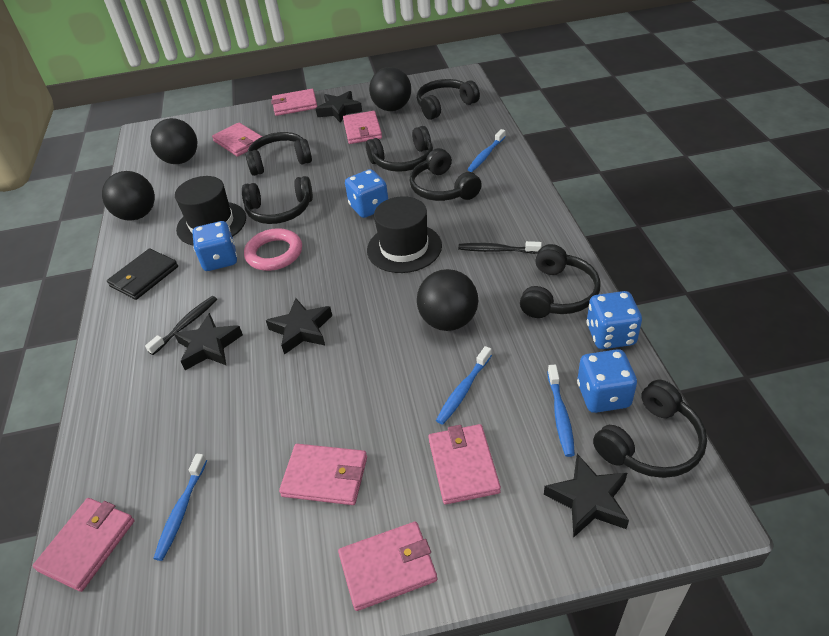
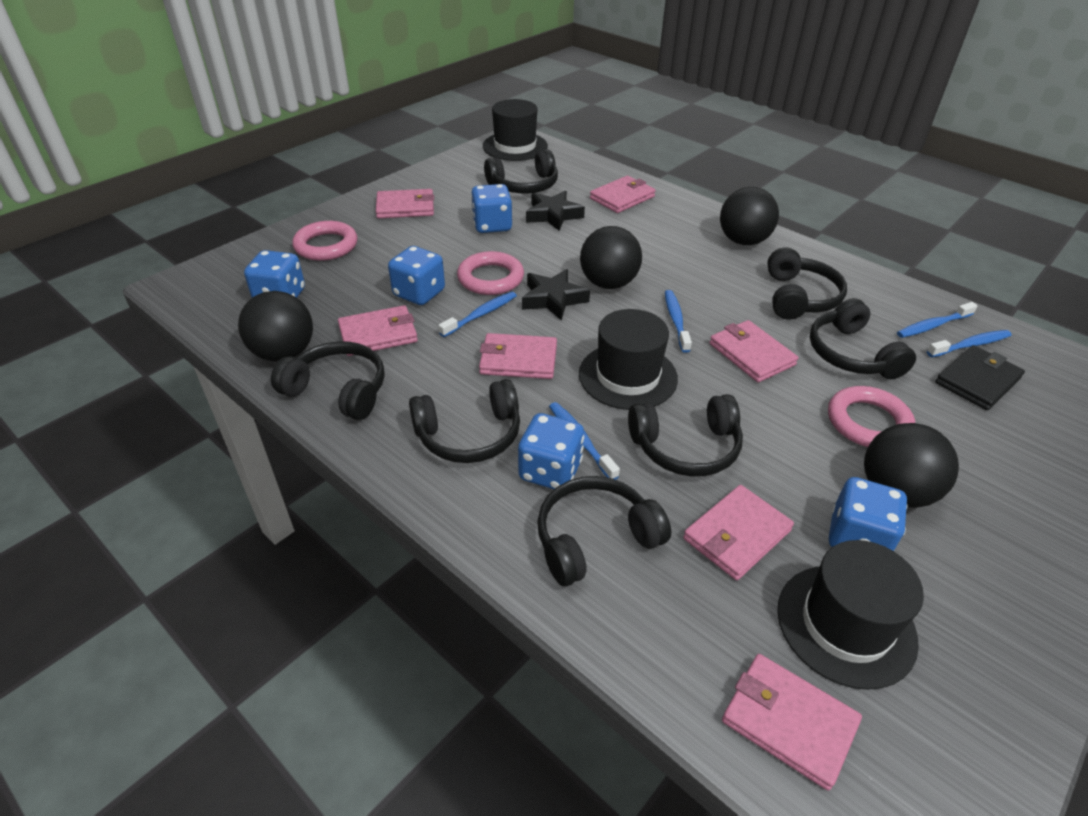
black hat: 2 -> 3
black star: 4 -> 2
black toothbrush: 2 -> 0
blue dice: 4 -> 5
blue toothbrush: 4 -> 5
pink ring: 1 -> 3

